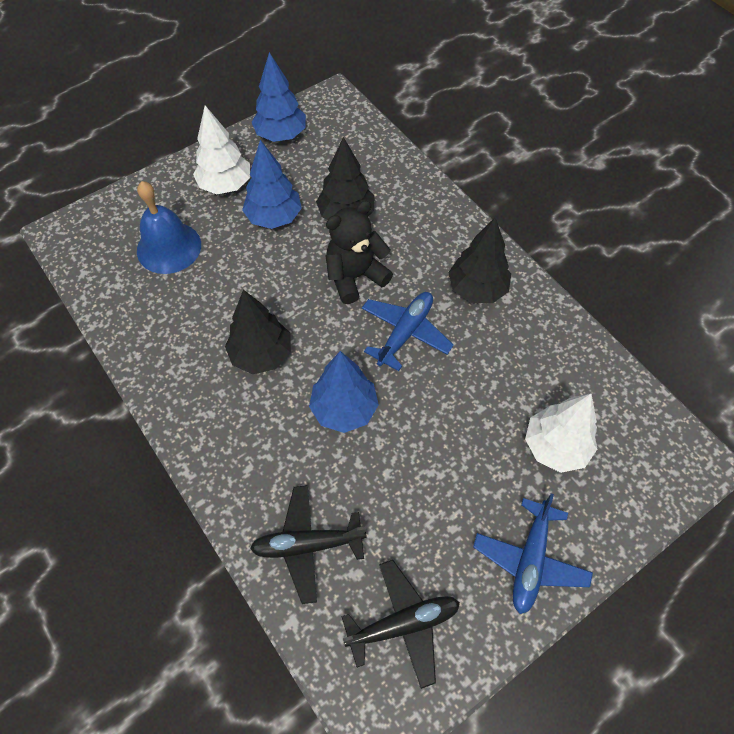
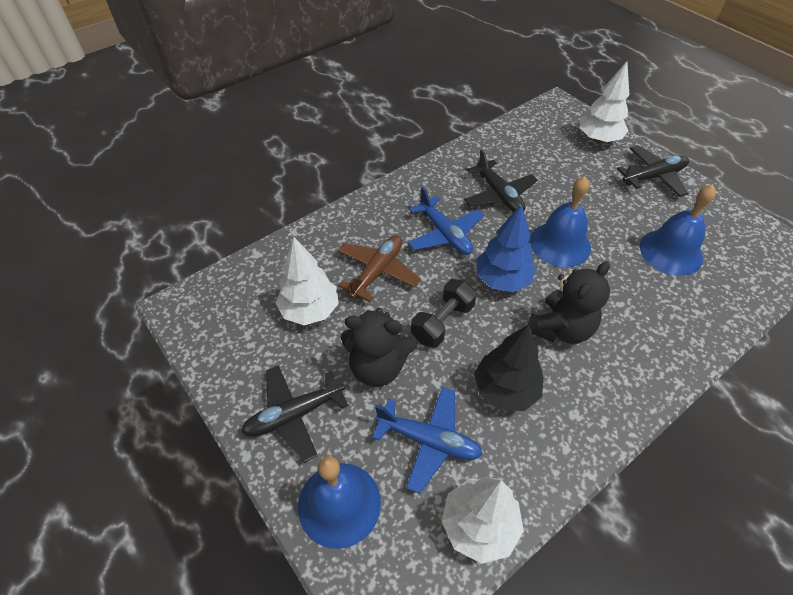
black dumbbell: 0 -> 1
black plane: 2 -> 3
black teddy bear: 1 -> 2
black tree: 3 -> 1
blue bell: 1 -> 3
blue tree: 3 -> 1
brown plane: 0 -> 1
white tree: 2 -> 3

